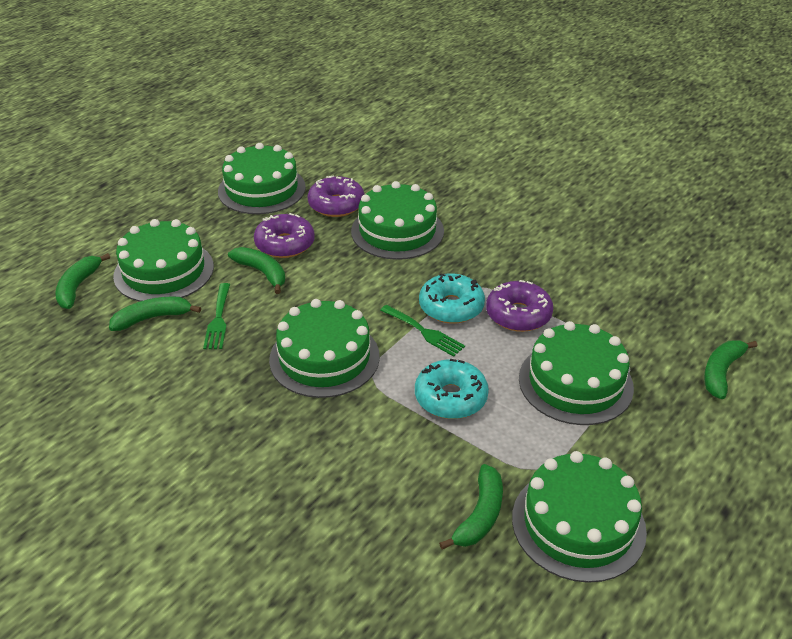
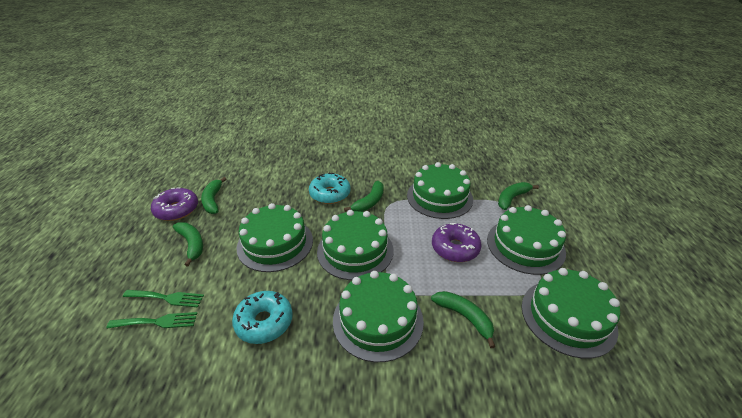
purple donut: 3 -> 2

